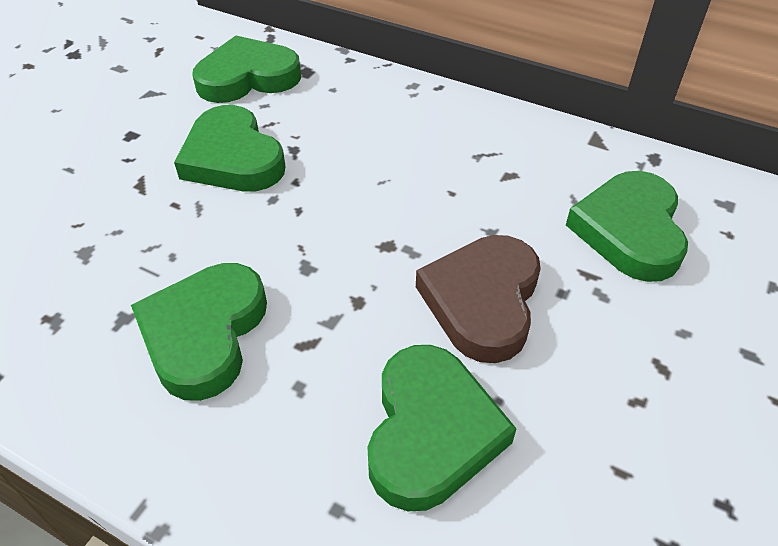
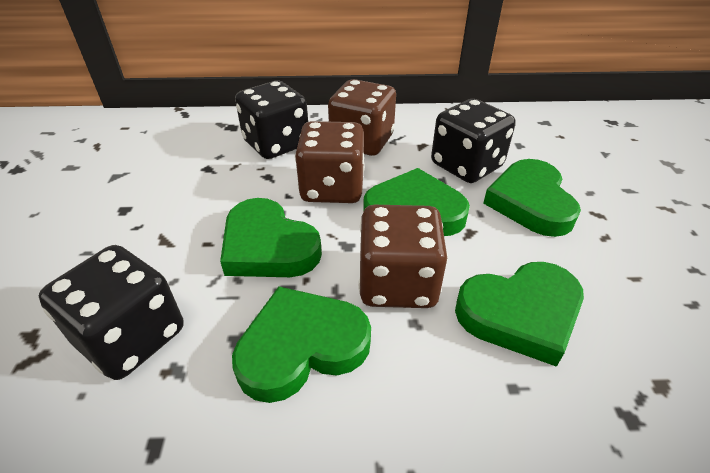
black dice: 0 -> 3
brown dice: 0 -> 3
brown heart: 1 -> 0

